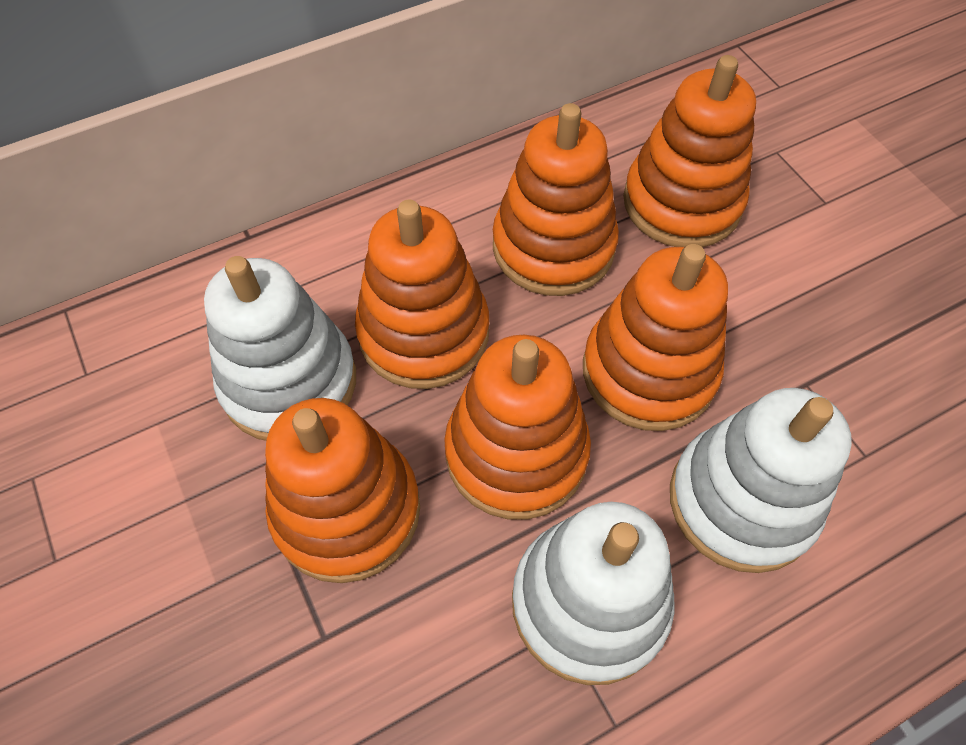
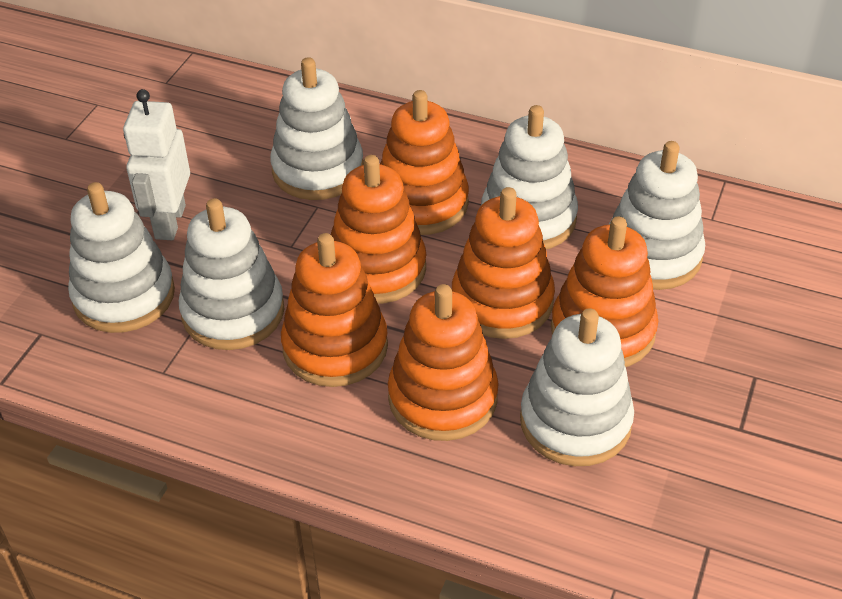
white robot: 0 -> 1
white stacking toy: 3 -> 6

